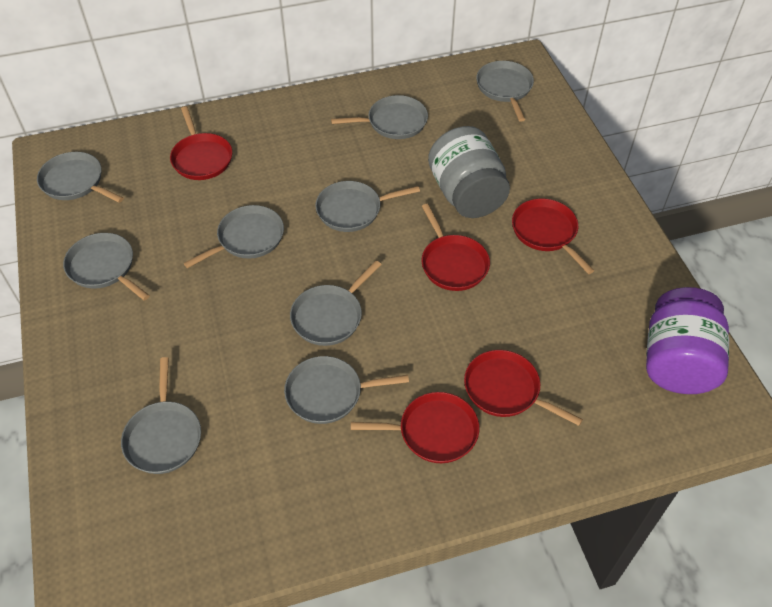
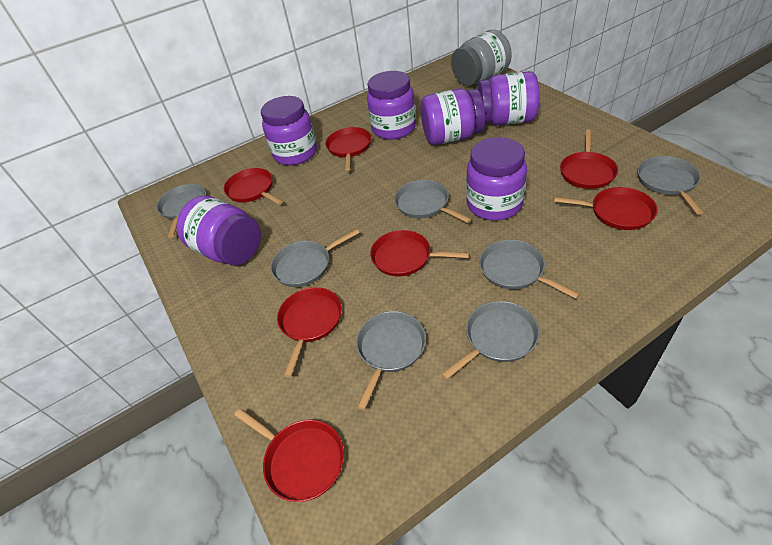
grey pan: 9 -> 7
purple jar: 1 -> 6
red pan: 5 -> 7

